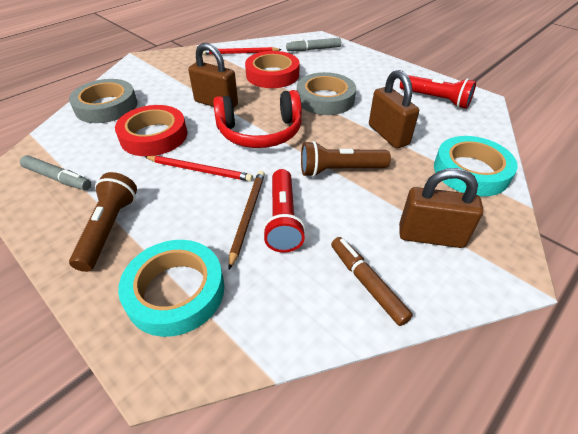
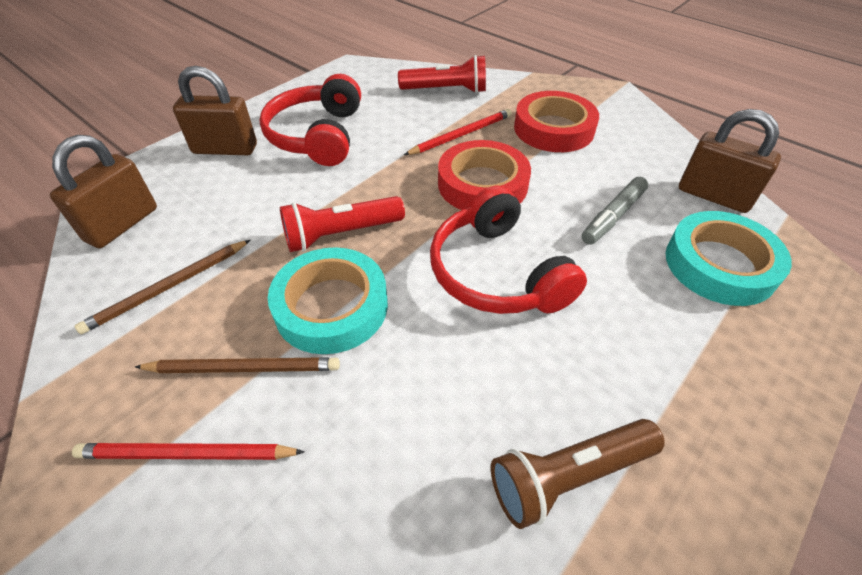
brown flashlight: 2 -> 1
brown marker: 1 -> 0
brown pencil: 1 -> 2
grey marker: 2 -> 1
grey tape: 2 -> 0
red headphones: 1 -> 2

